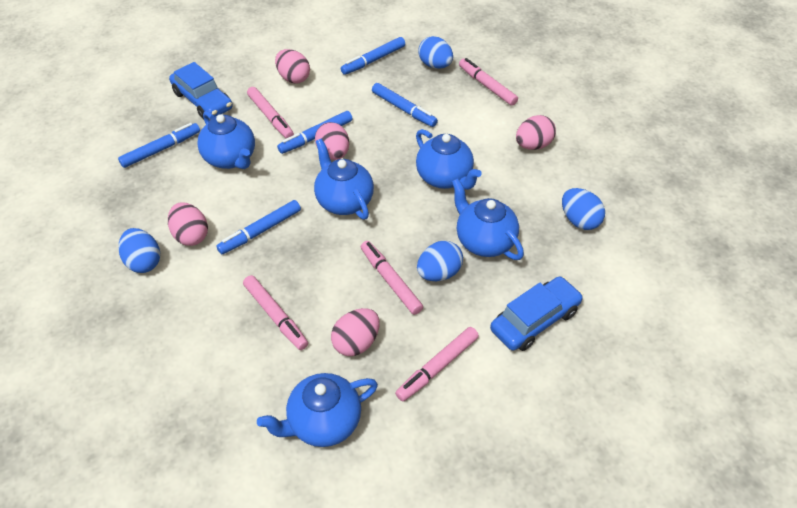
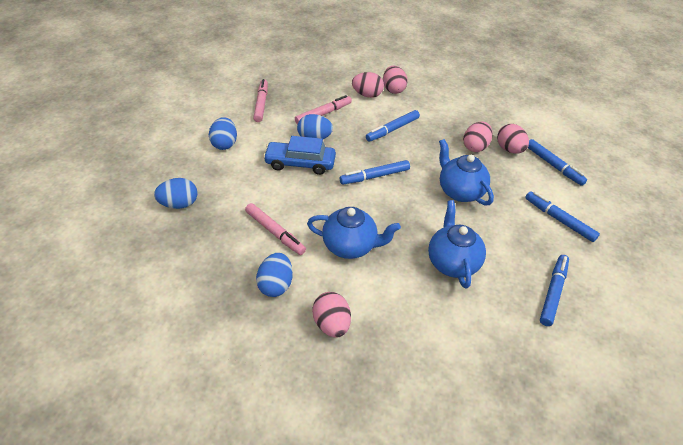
blue car: 2 -> 1
blue teapot: 5 -> 3
pink marker: 5 -> 3

